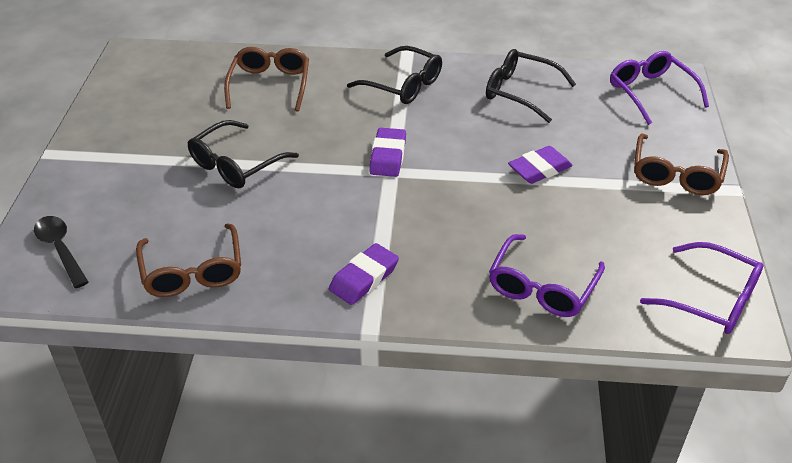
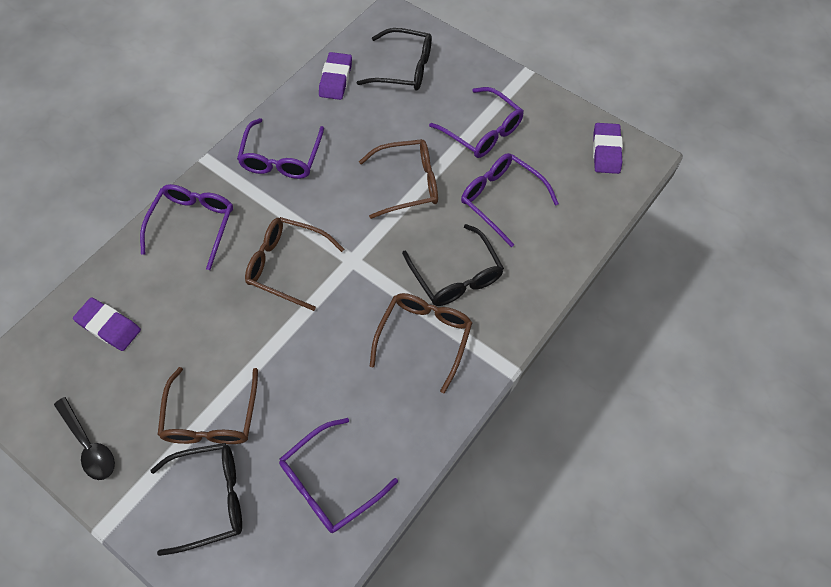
brown glasses: 3 -> 4
purple glasses: 3 -> 5

